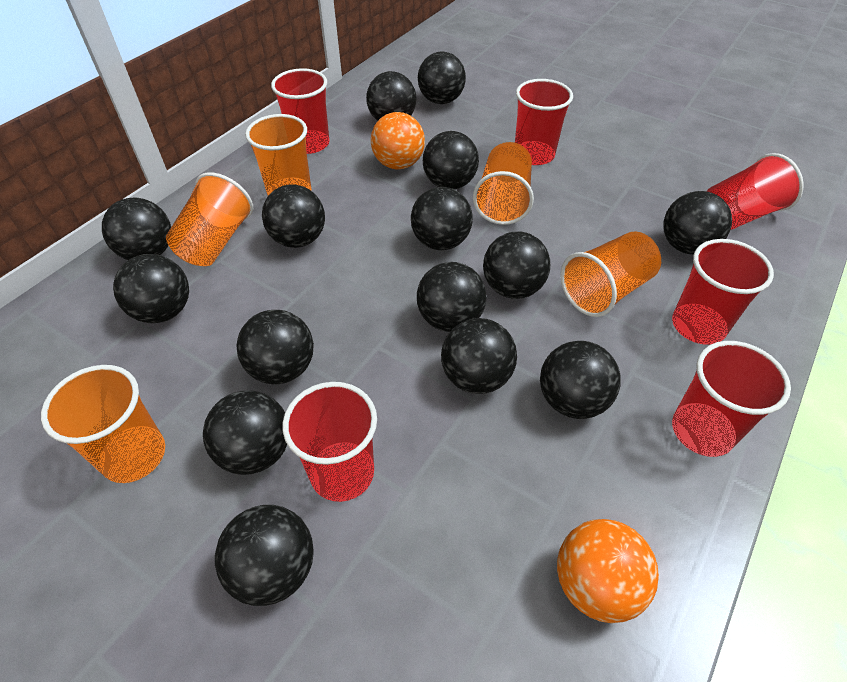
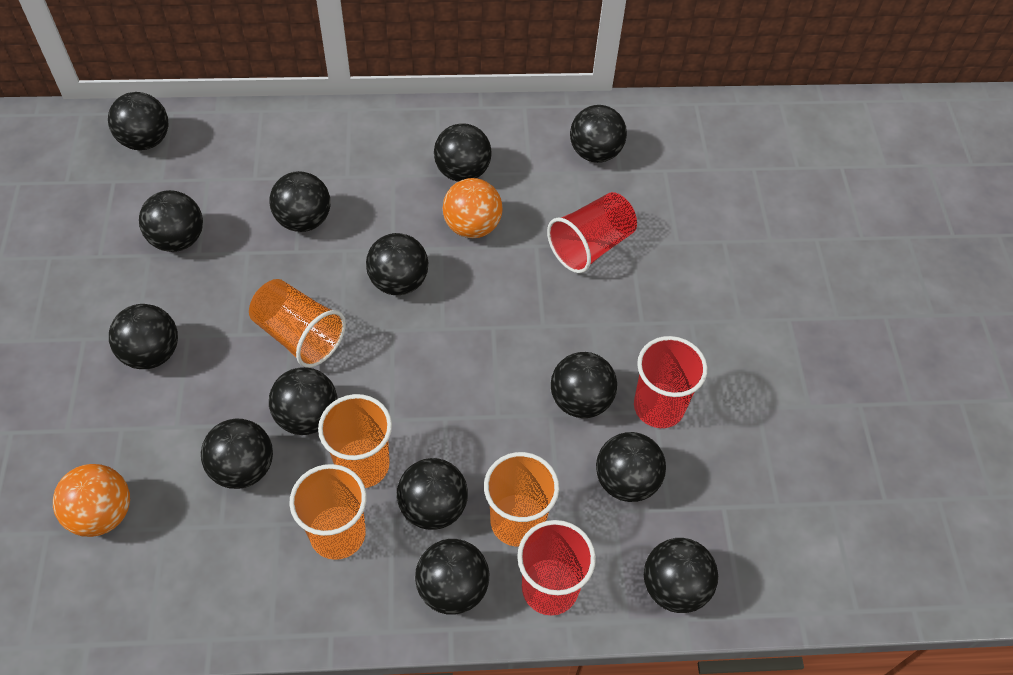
black ball: 15 -> 14
orange cup: 5 -> 4
red cup: 6 -> 3

